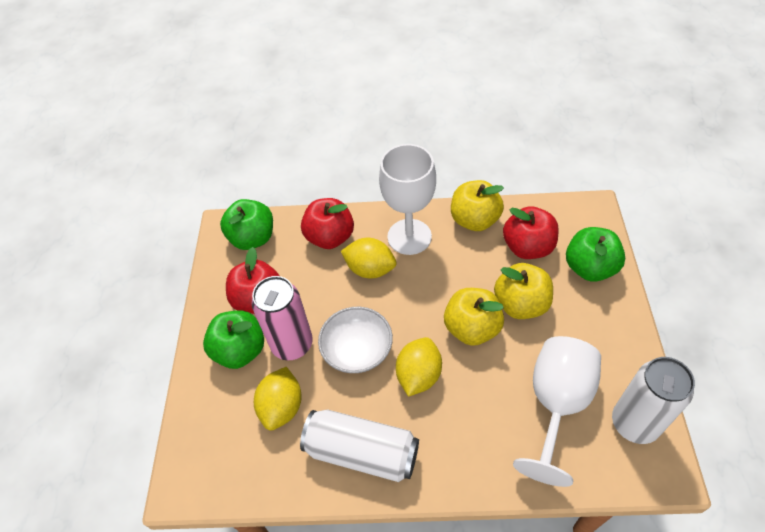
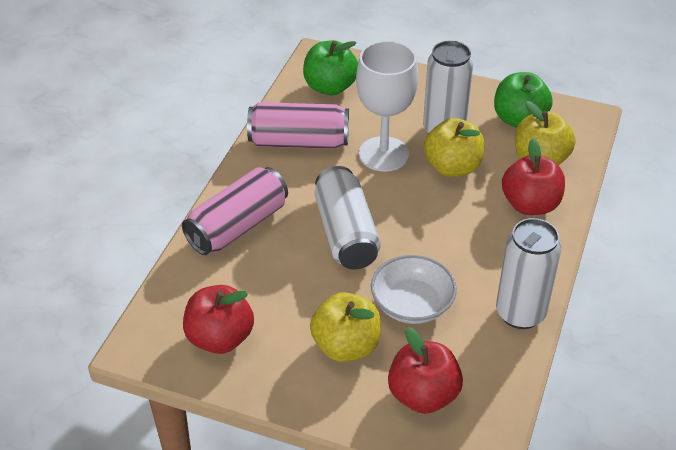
green apple: 3 -> 2
pink can: 1 -> 2
white can: 2 -> 3
white goblet: 2 -> 1
yellow lemon: 3 -> 0

